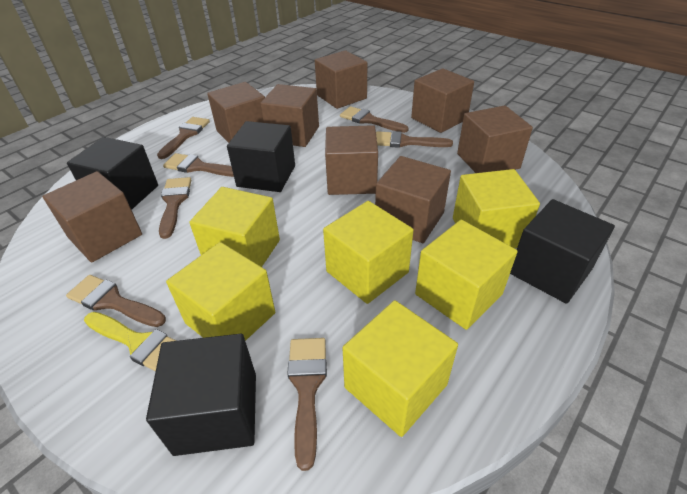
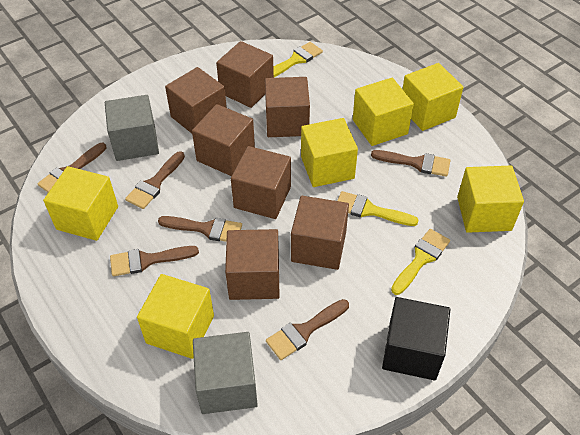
black cube: 4 -> 1
brown brush: 7 -> 6
brown cube: 8 -> 7
grey cube: 0 -> 2
yellow brush: 1 -> 3

